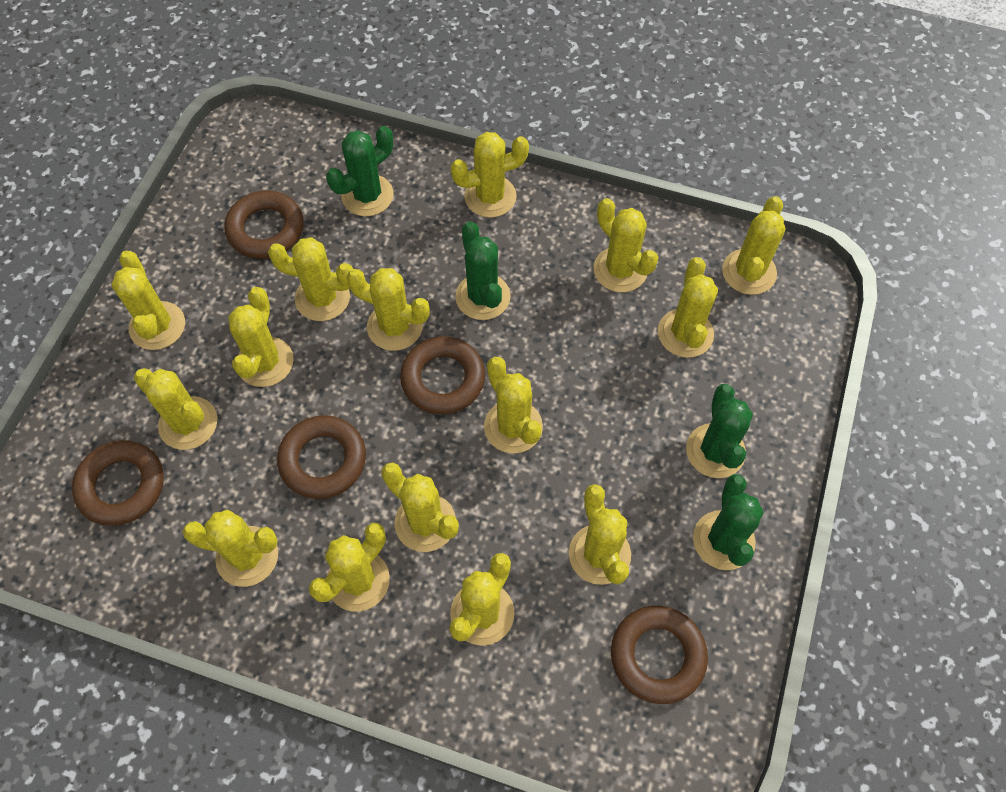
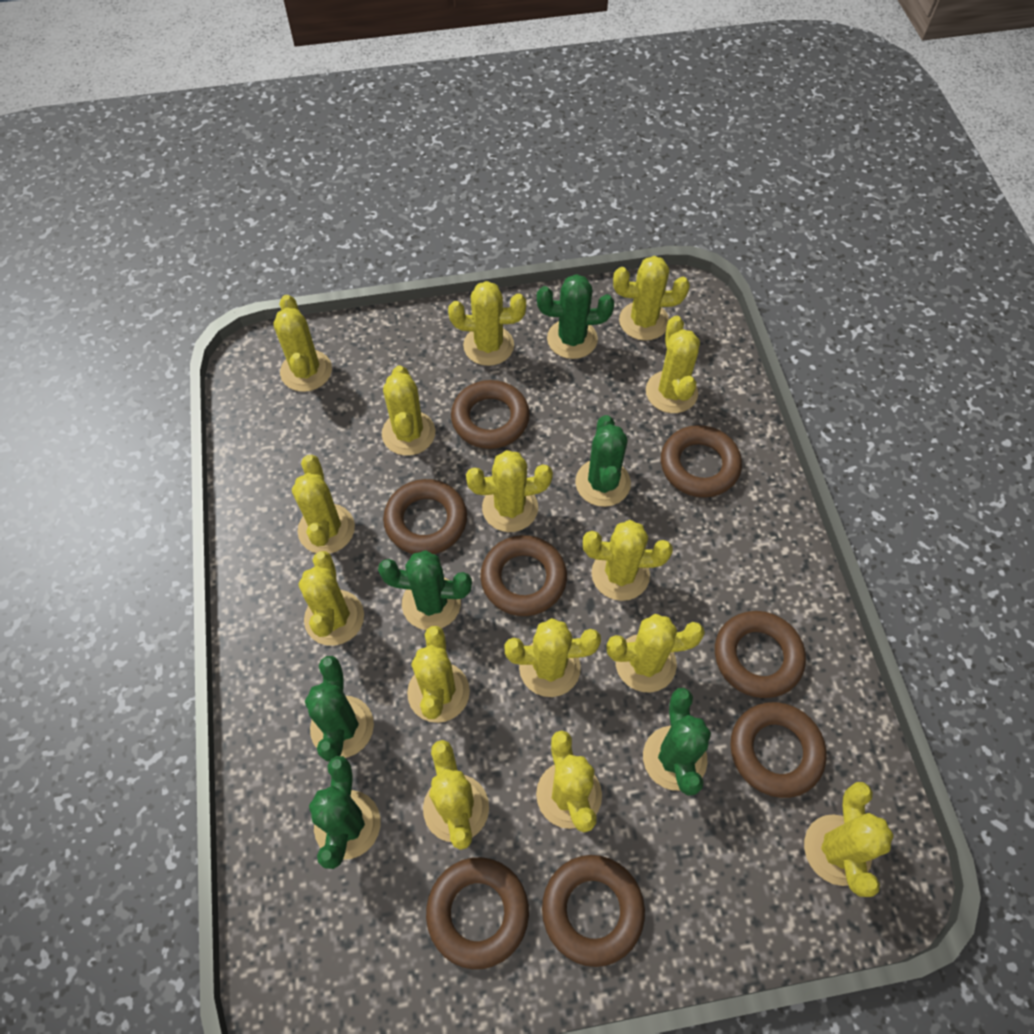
brown ring: 5 -> 8
green cactus: 4 -> 6

